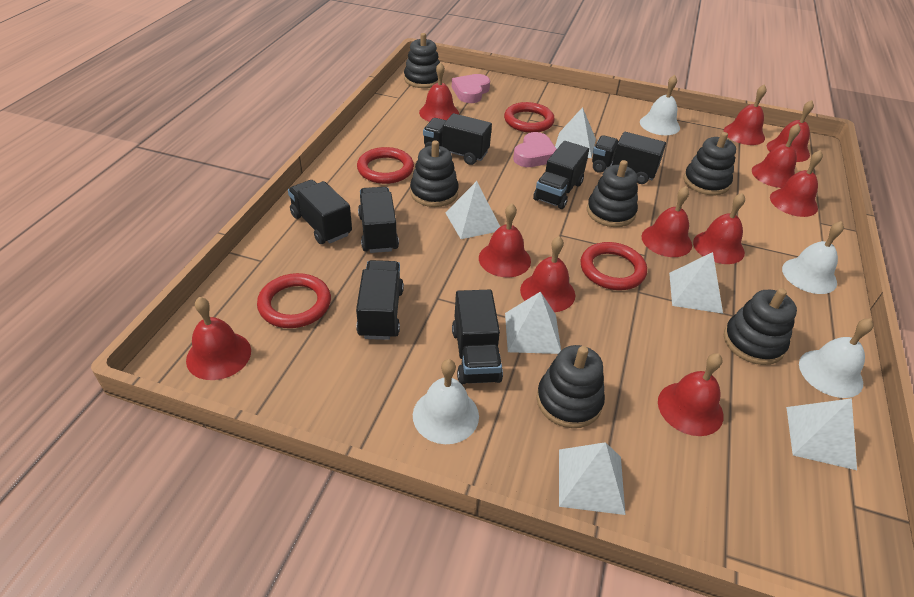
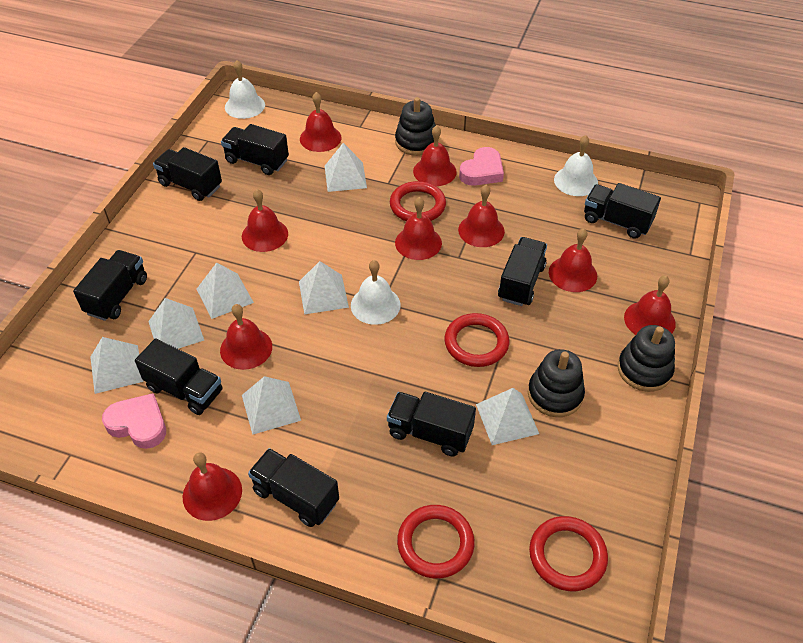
black stacking toy: 6 -> 3
black truck: 7 -> 8
red bell: 11 -> 9
white bell: 4 -> 3
white pyramid: 6 -> 7

